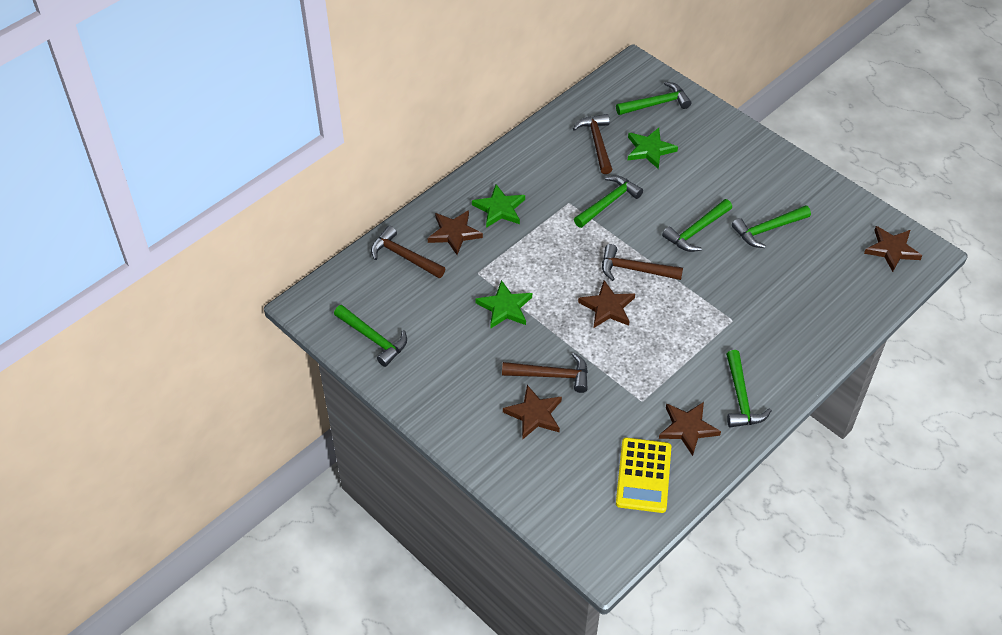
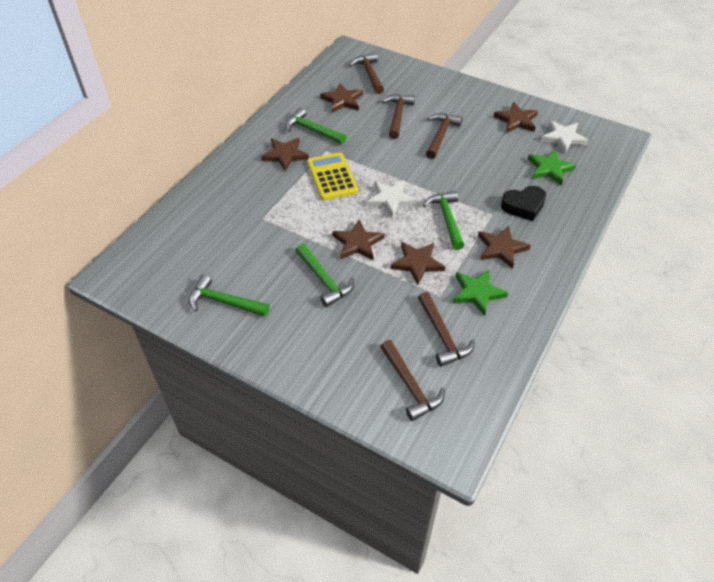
black heart: 0 -> 1
brown hammer: 4 -> 5
brown star: 5 -> 6
green hammer: 6 -> 4
green star: 3 -> 2
white star: 0 -> 2

